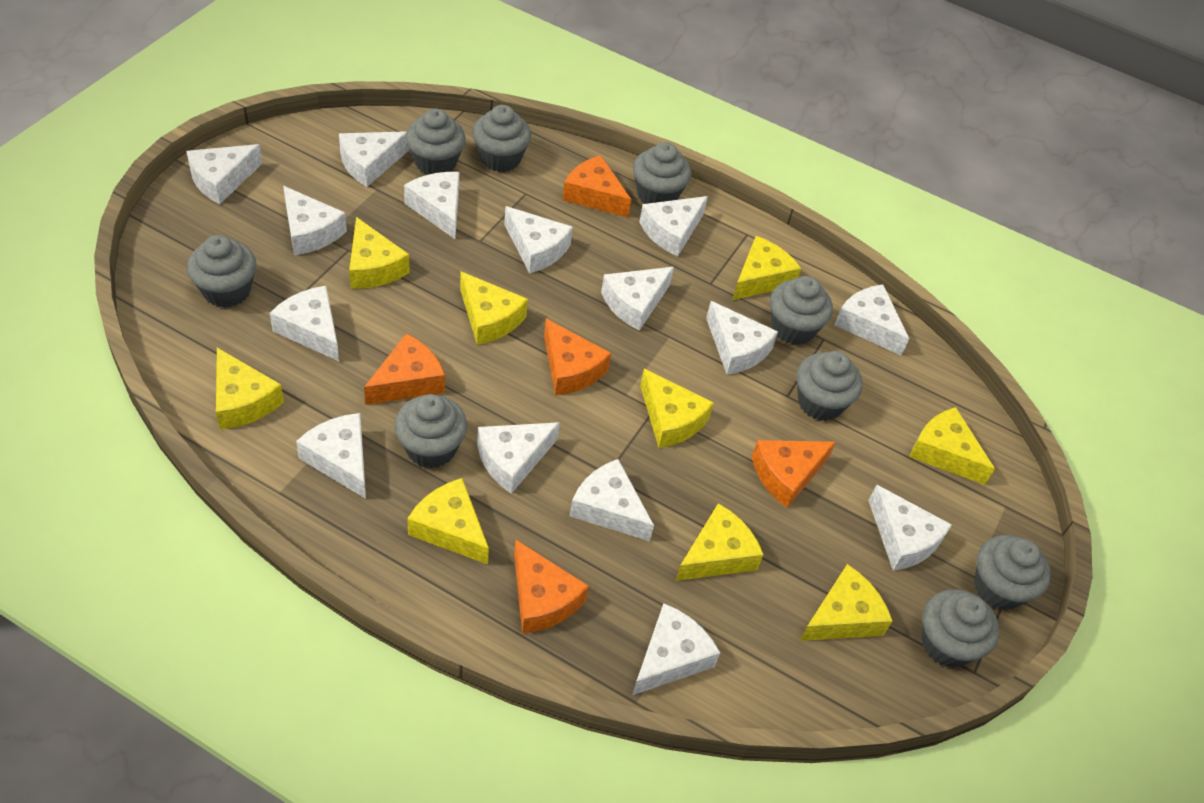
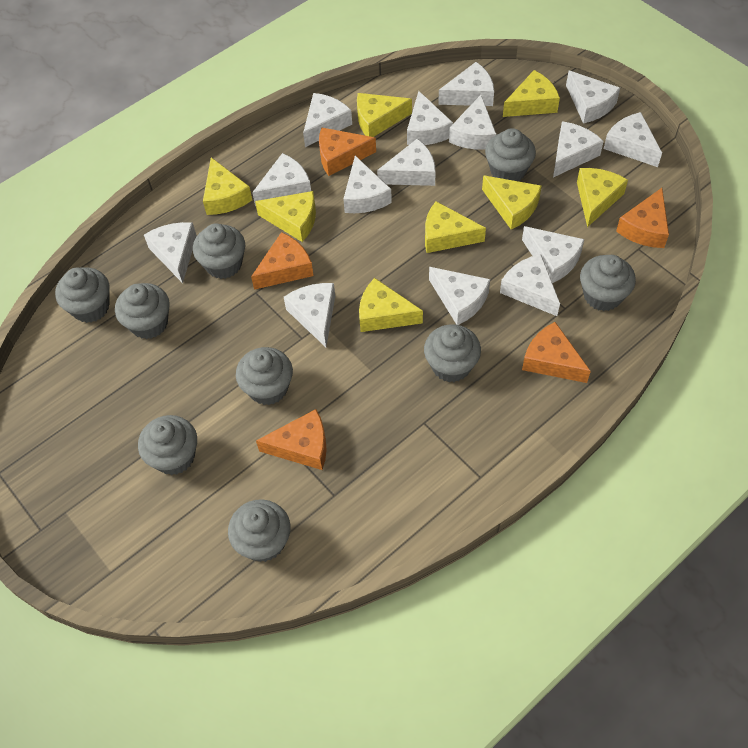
yellow cheese: 9 -> 8

